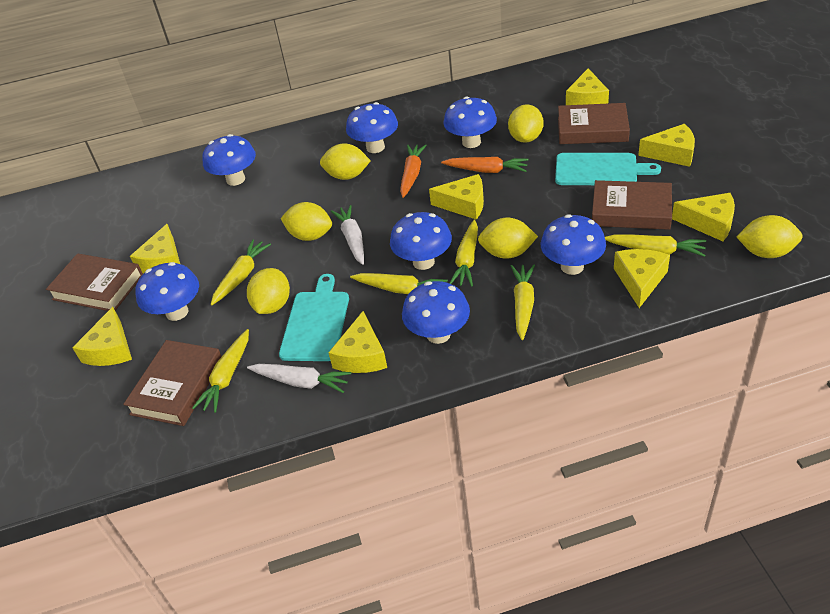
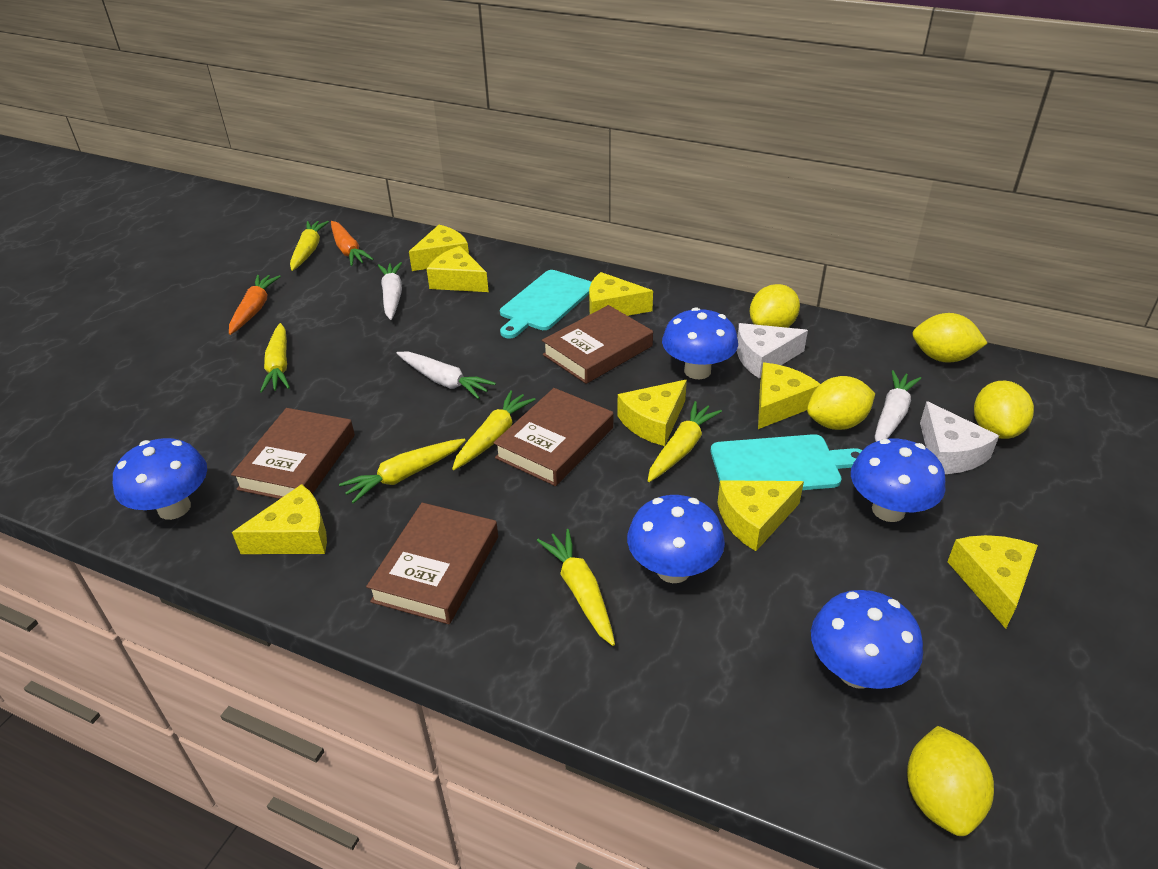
blue mushroom: 7 -> 5
white carrot: 2 -> 3
white cheese: 0 -> 2
yellow lemon: 6 -> 5

